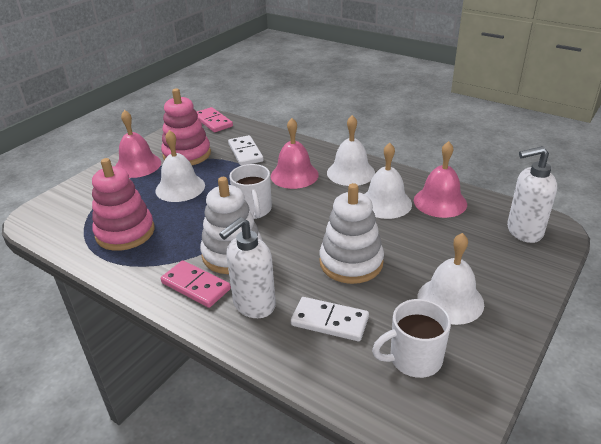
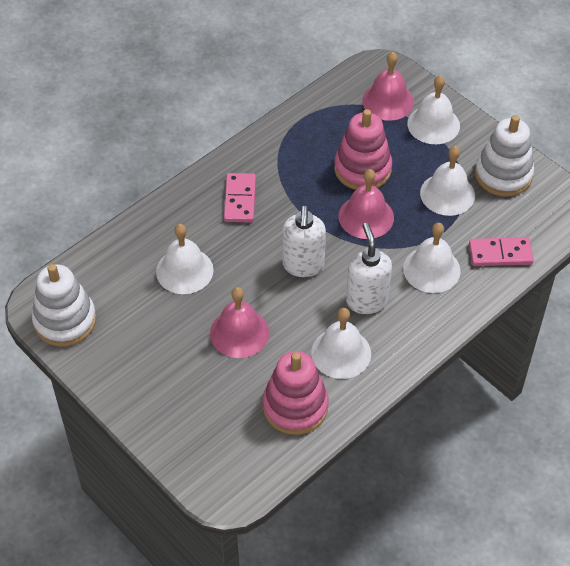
white bell: 4 -> 5
white domino: 2 -> 0
white mug: 2 -> 0

